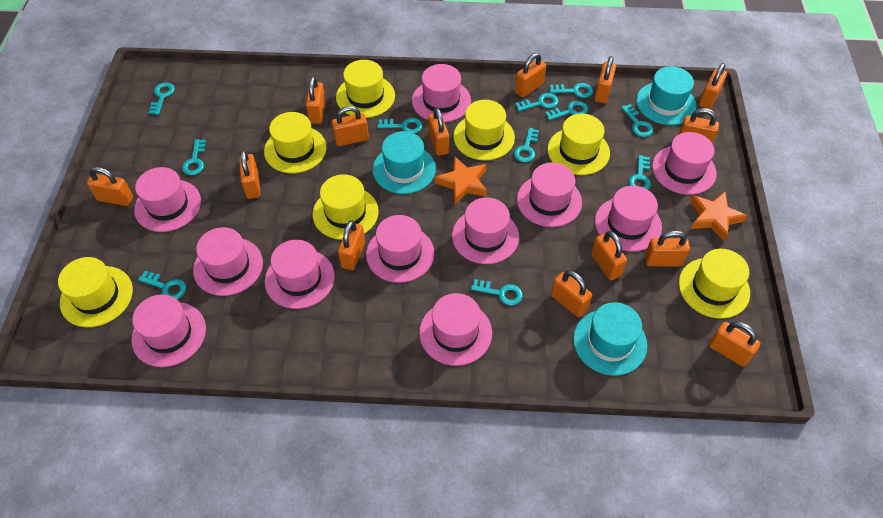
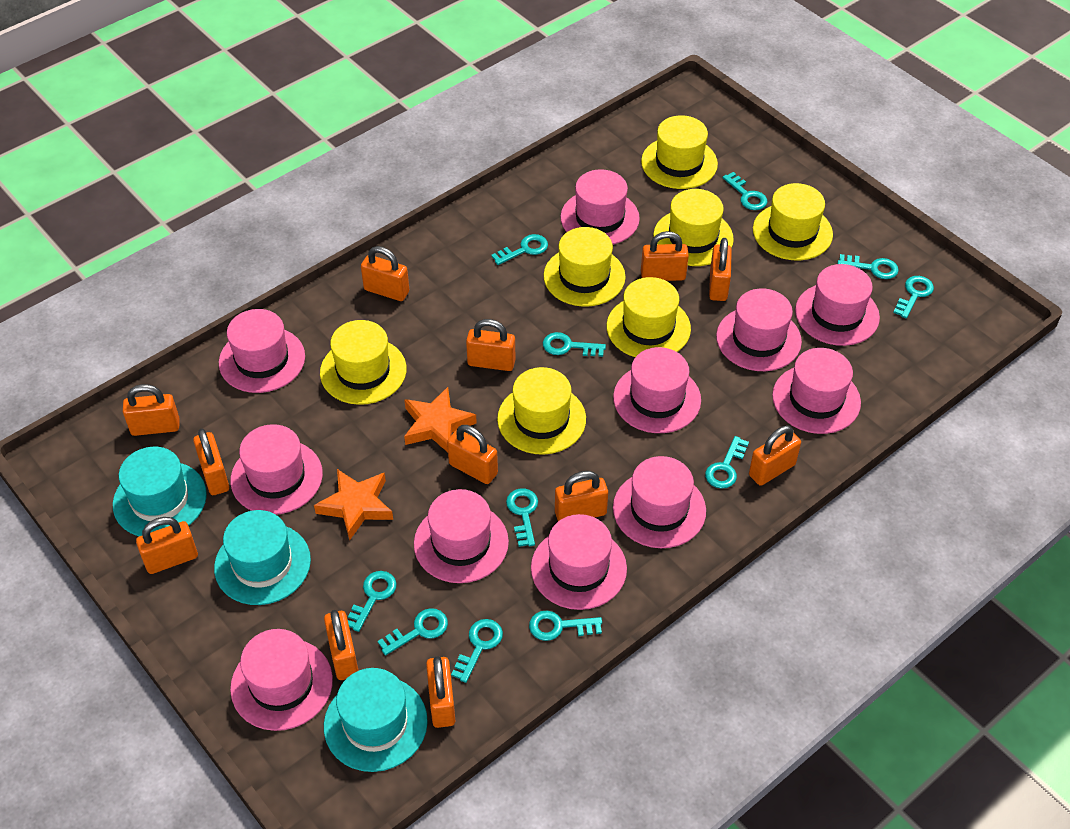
orange padlock: 14 -> 12

